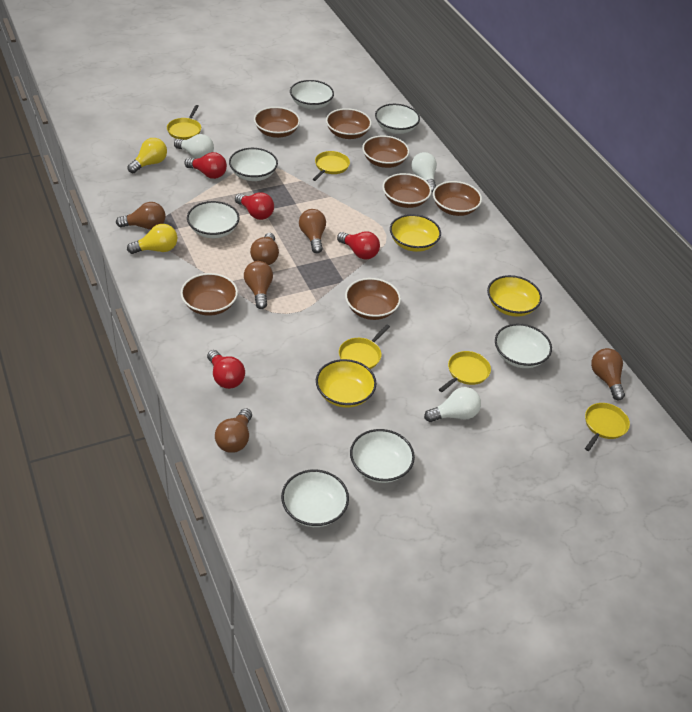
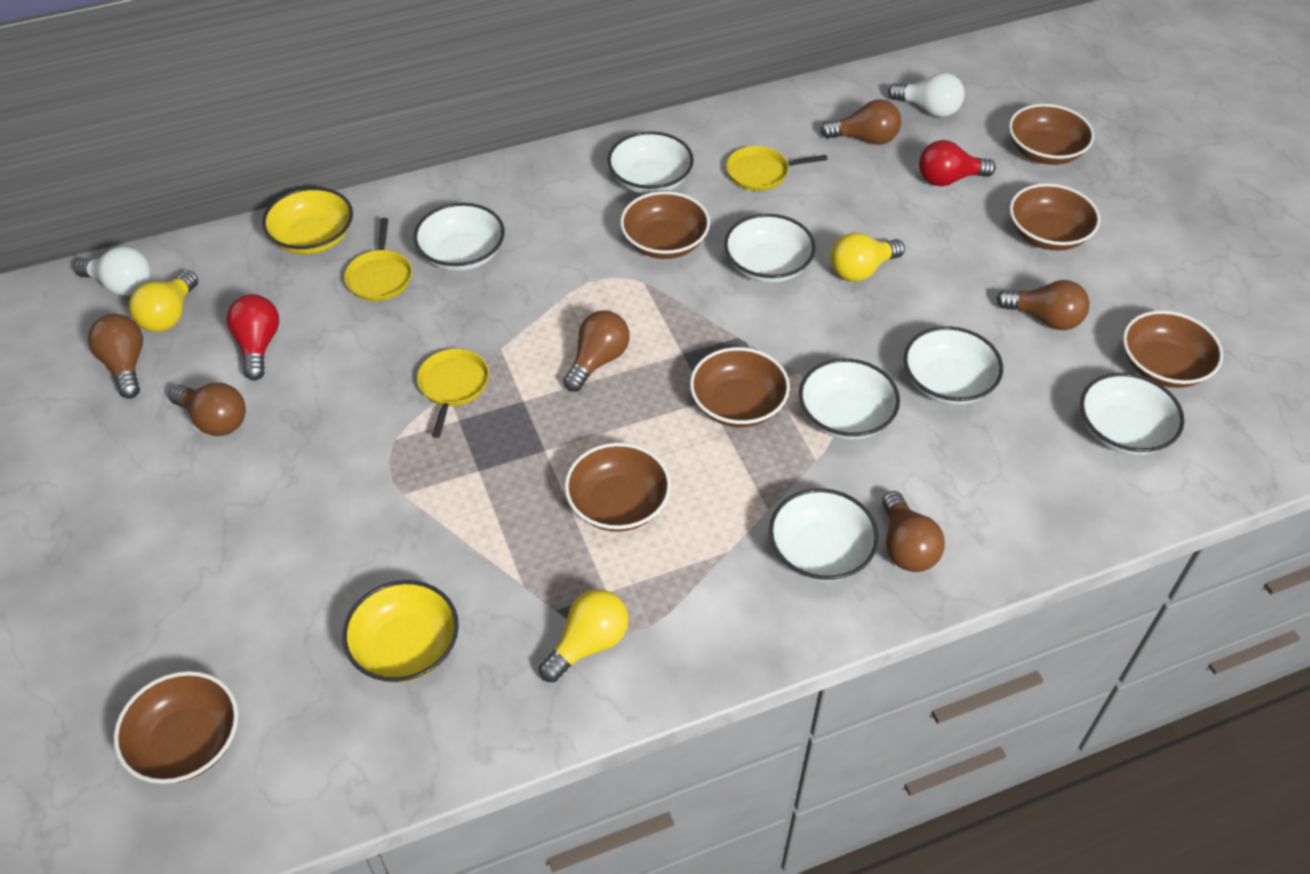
red light bulb: 4 -> 2
white light bulb: 3 -> 2
yellow bowl: 3 -> 2
yellow light bulb: 2 -> 3
yellow pan: 5 -> 3

